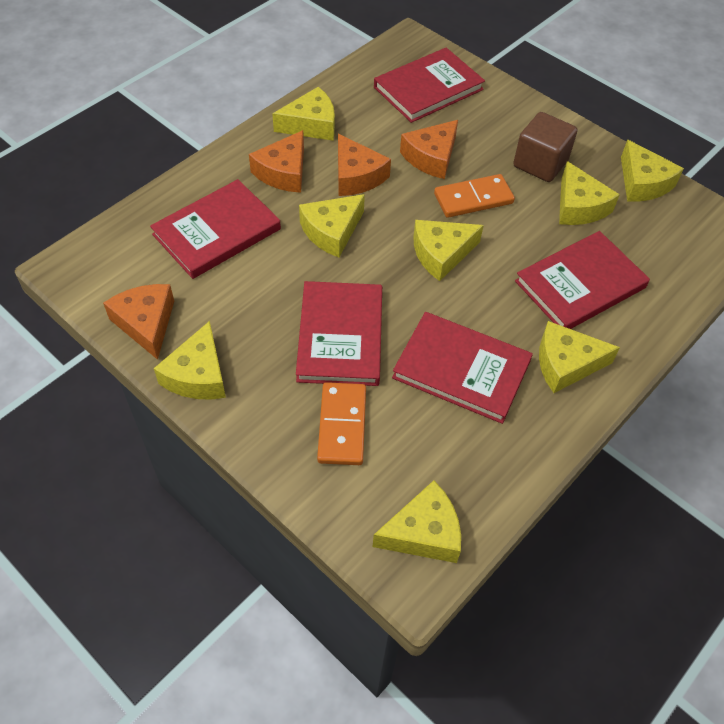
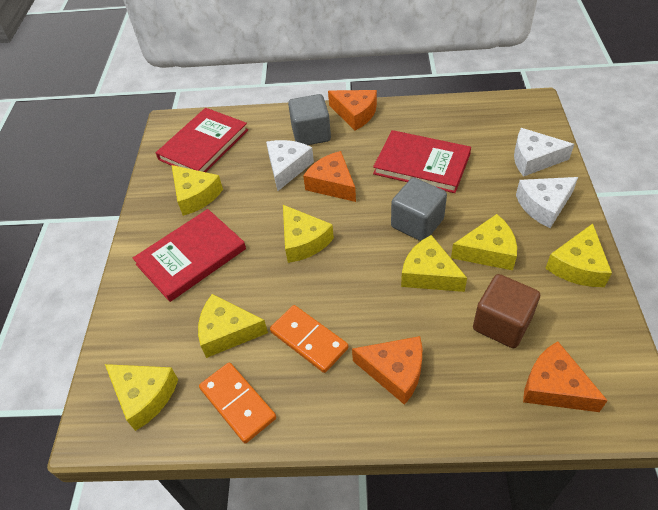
grey cube: 0 -> 2
red book: 5 -> 3
white cheese: 0 -> 3
yellow cheese: 8 -> 7

